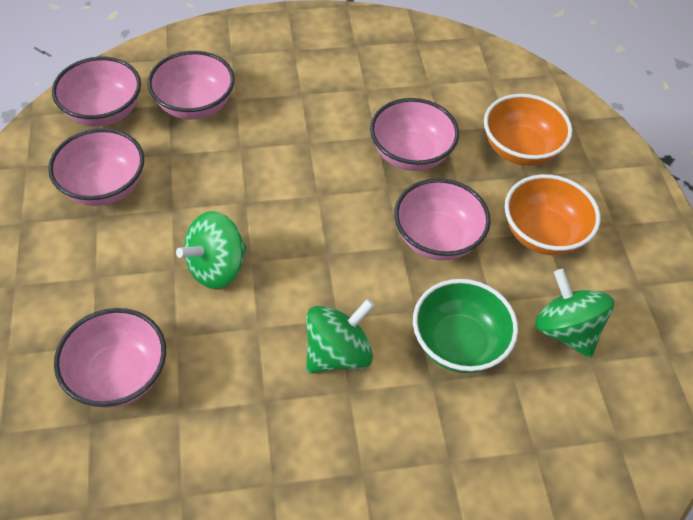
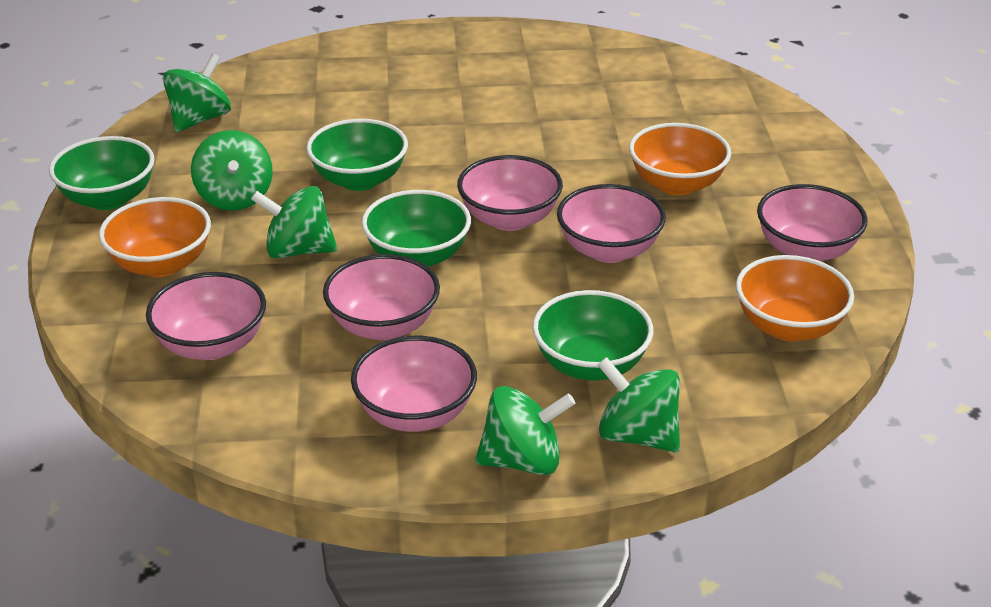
green bowl: 1 -> 4
green spinning top: 3 -> 5
orange bowl: 2 -> 3

